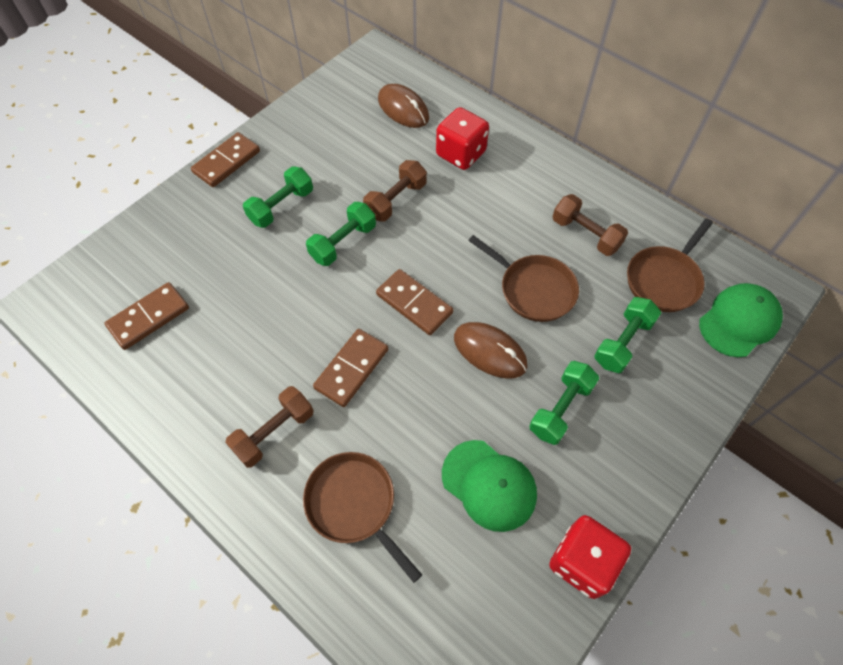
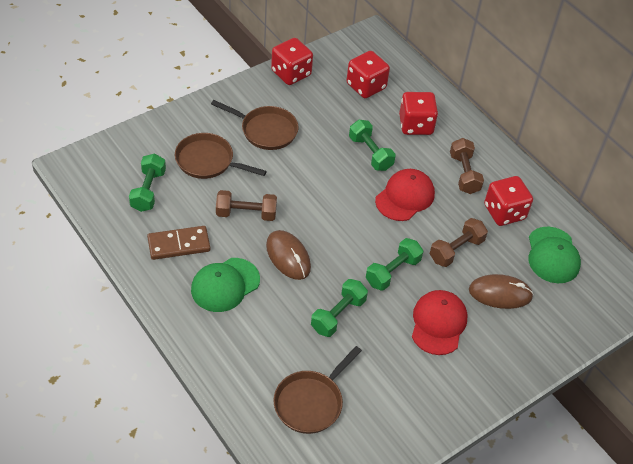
brown domino: 4 -> 1
red cap: 0 -> 2
red dice: 2 -> 4

